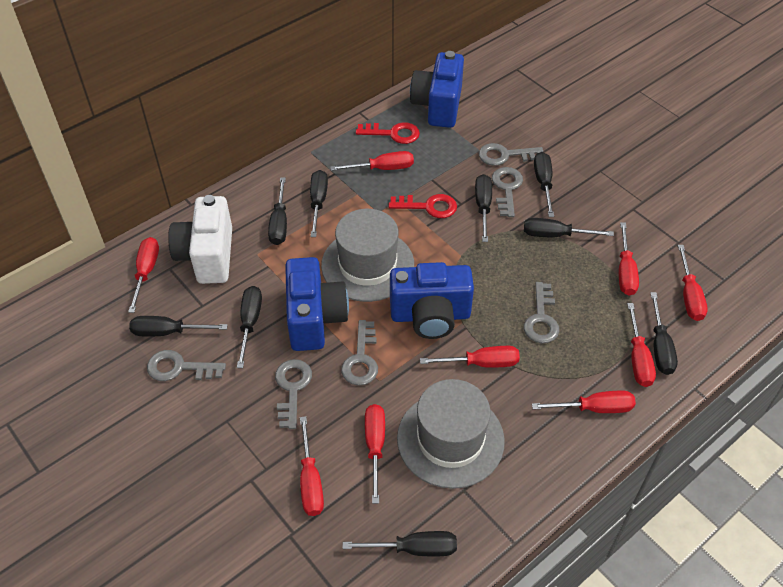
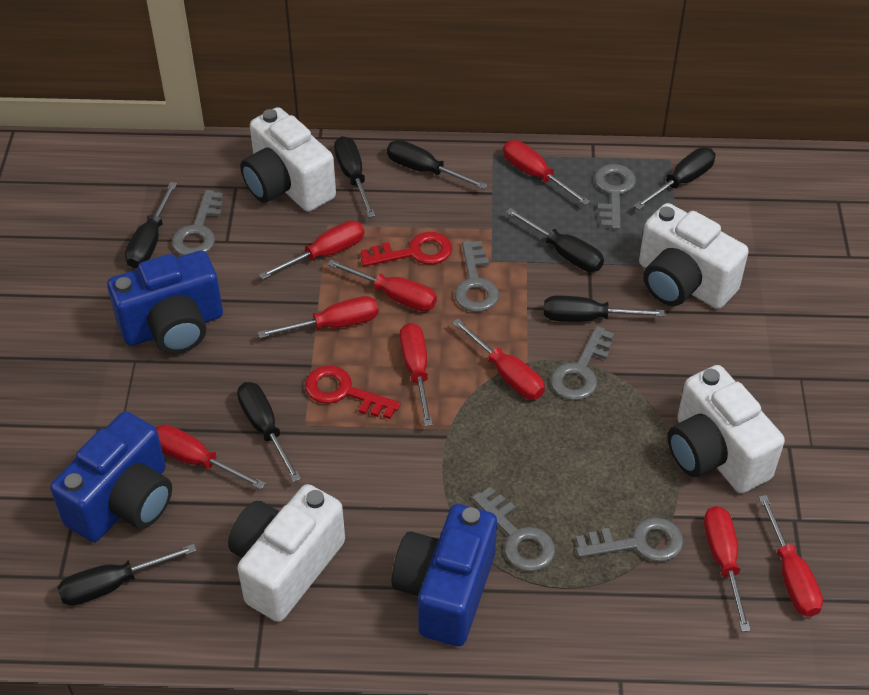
black screwdriver: 9 -> 8
grey hat: 2 -> 0
white camera: 1 -> 4

